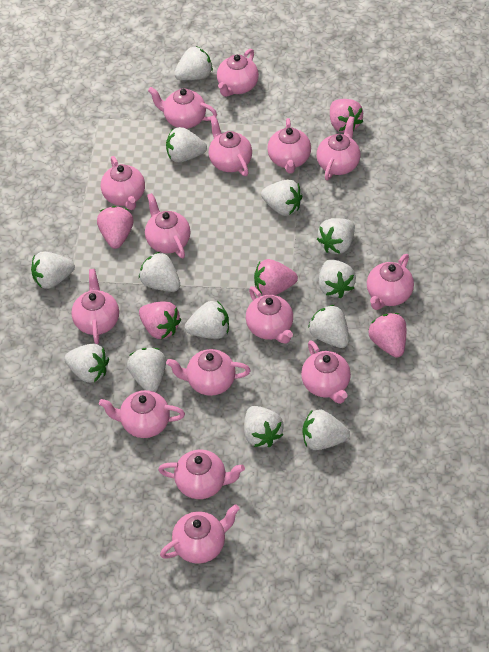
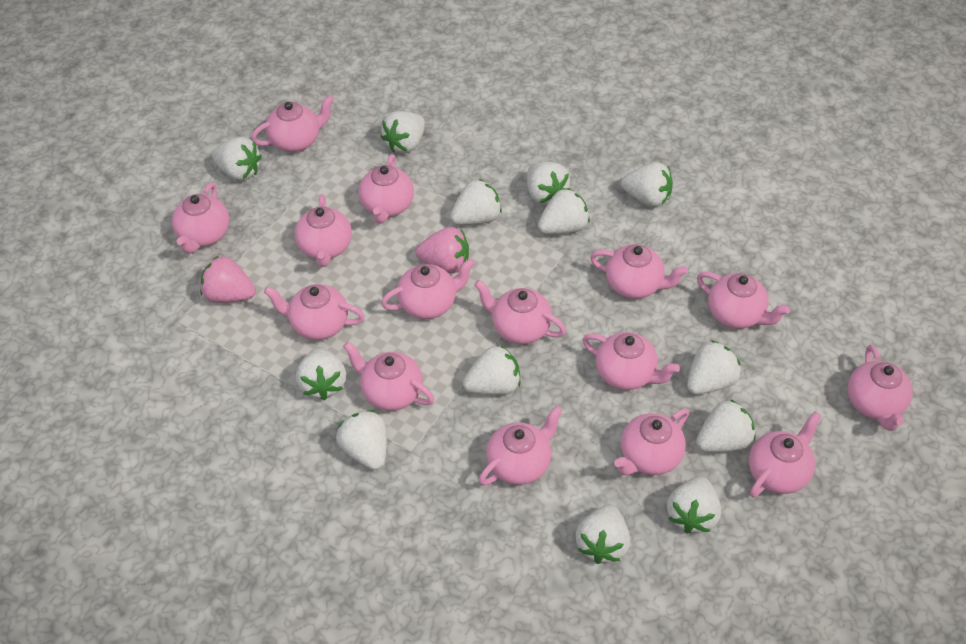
pink strawberry: 5 -> 2

